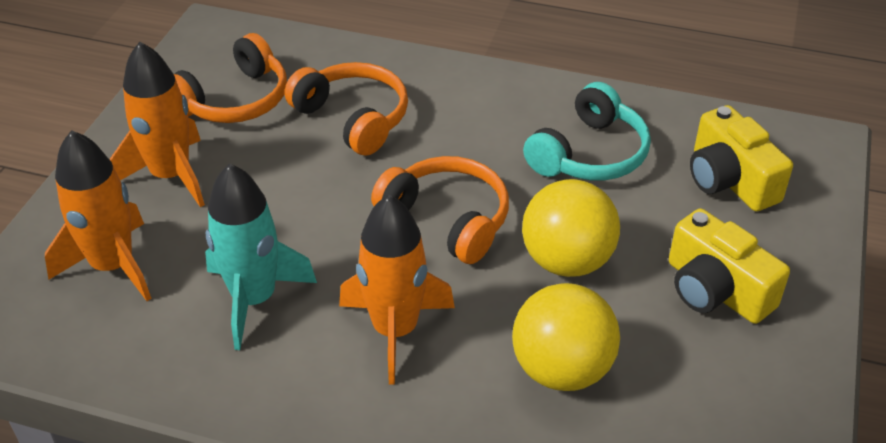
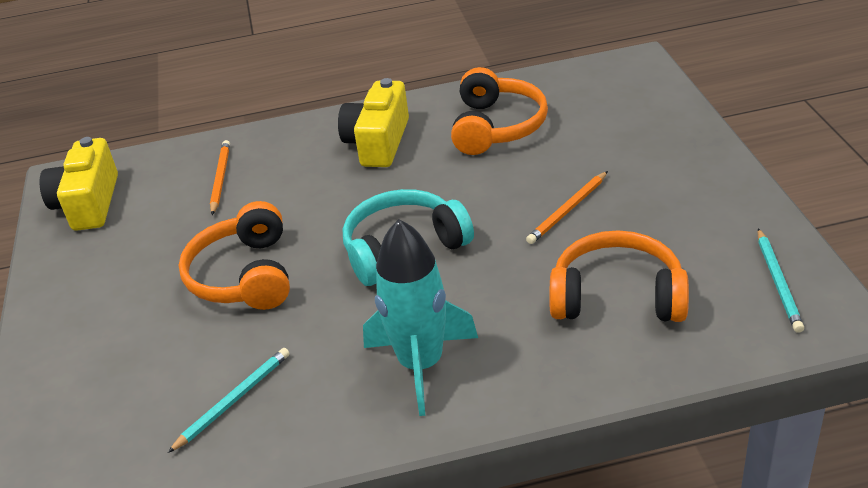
orange pencil: 0 -> 2
orange rocket: 3 -> 0
turquoise pencil: 0 -> 2
yellow ball: 2 -> 0

